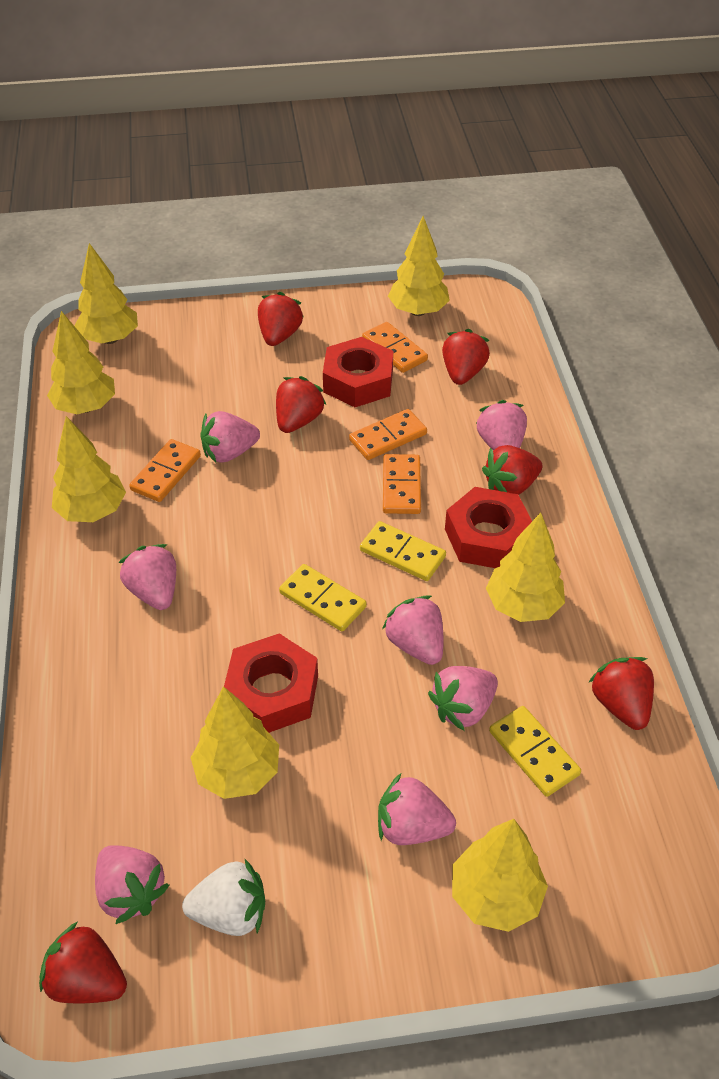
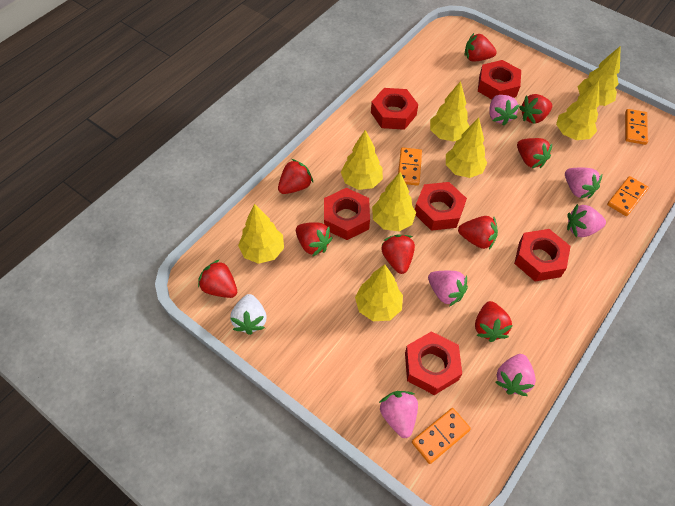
pink strawberry: 7 -> 6
red nut: 3 -> 6
red strawberry: 6 -> 9
yellow domino: 3 -> 0
yellow tree: 7 -> 8

